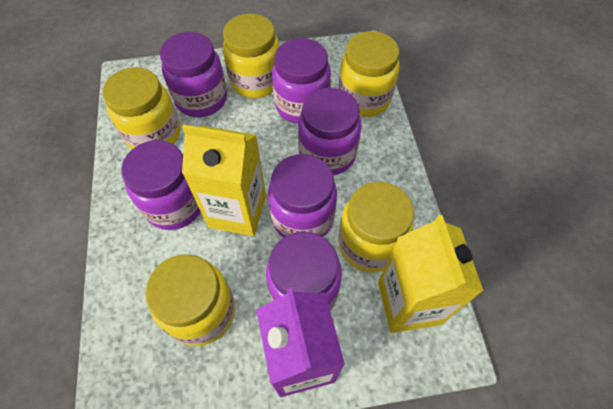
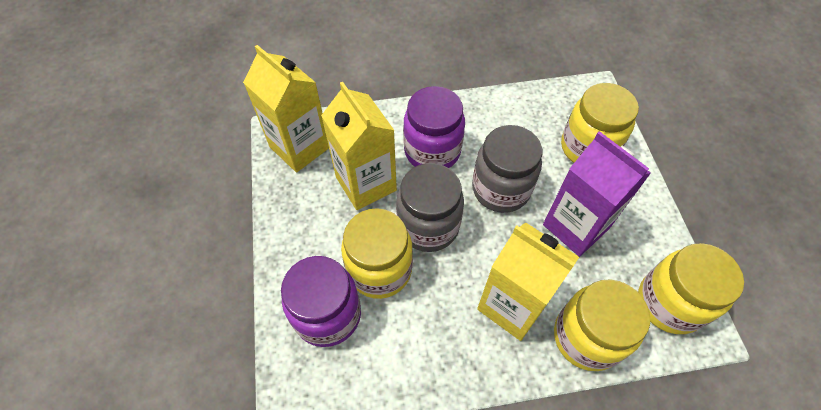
grey jar: 0 -> 2
purple jar: 6 -> 2
yellow carton: 2 -> 3
yellow jar: 5 -> 4

